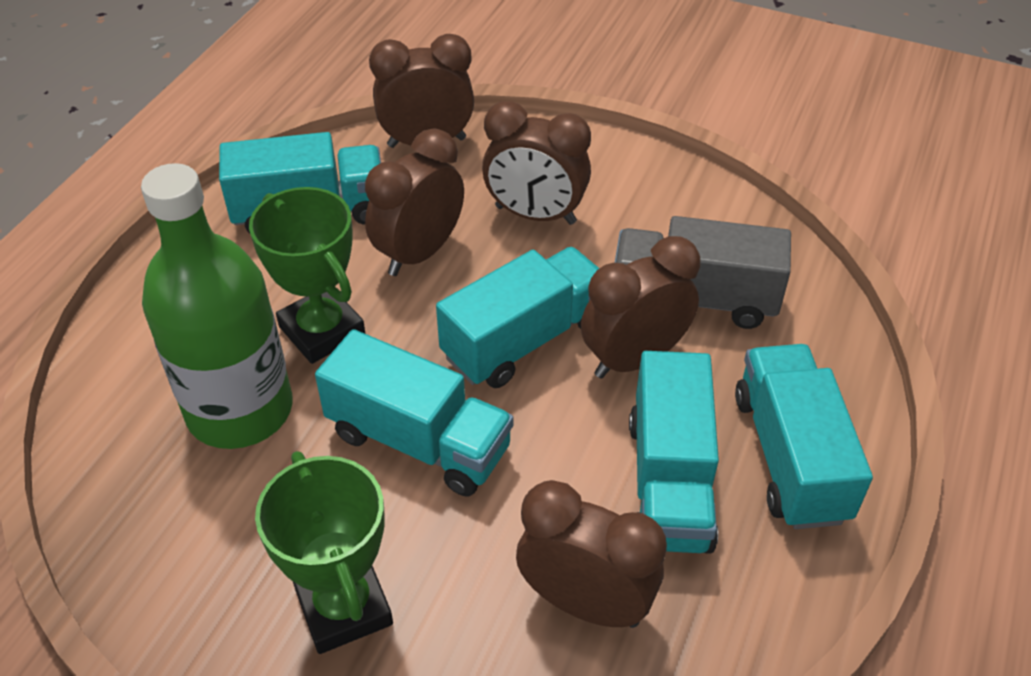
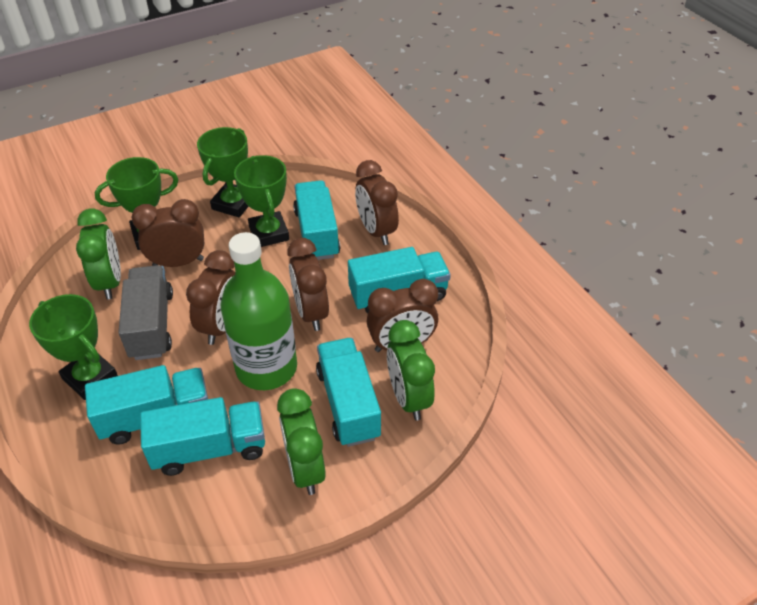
green clock: 0 -> 3
green trophy: 2 -> 4

